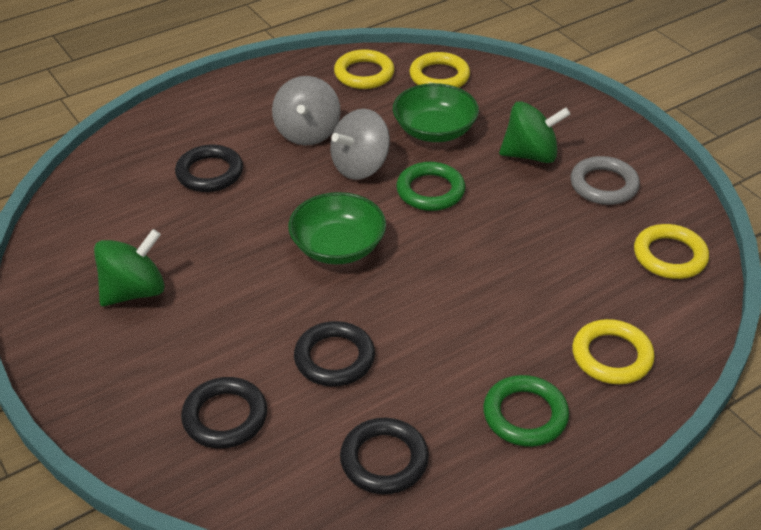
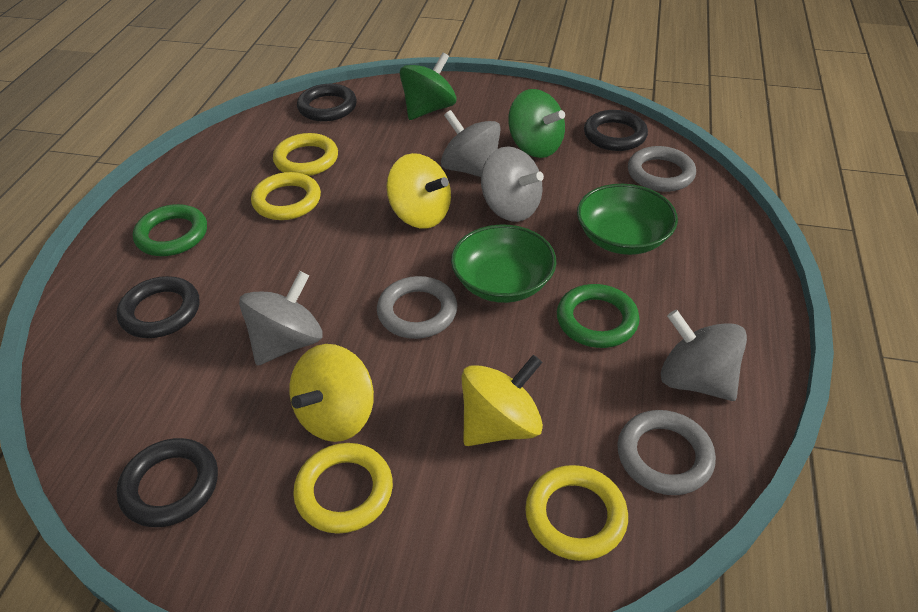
grey ring: 1 -> 3
grey spinning top: 2 -> 4
yellow spinning top: 0 -> 3

